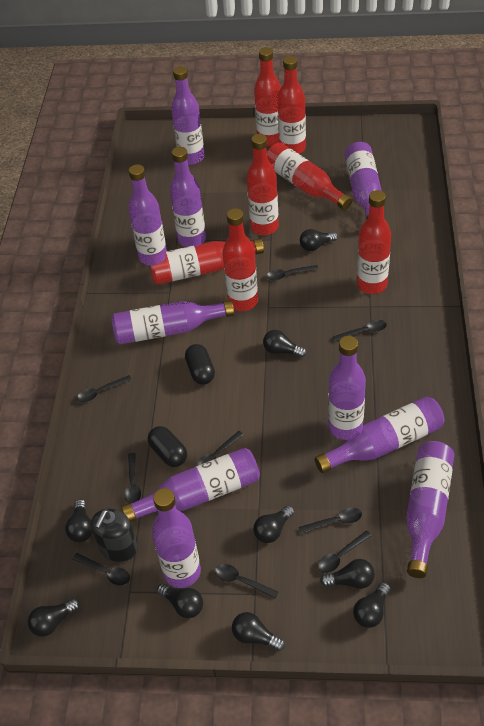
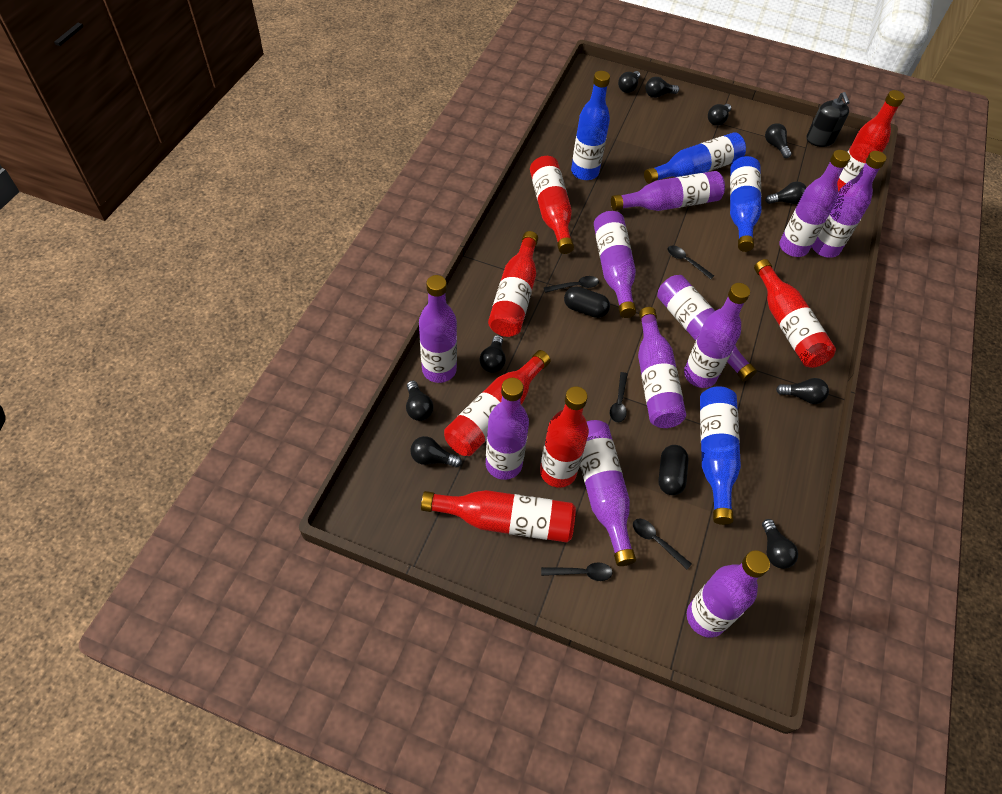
black light bulb: 9 -> 10
black spoon: 9 -> 5
blue bottle: 0 -> 4
purple bottle: 10 -> 11

